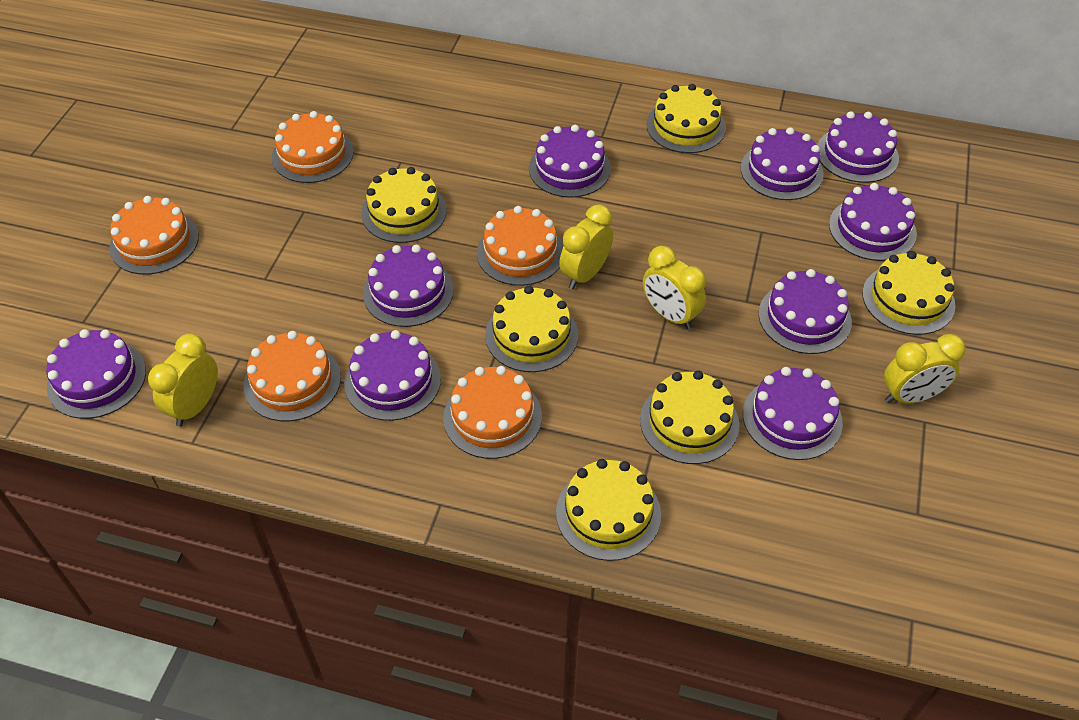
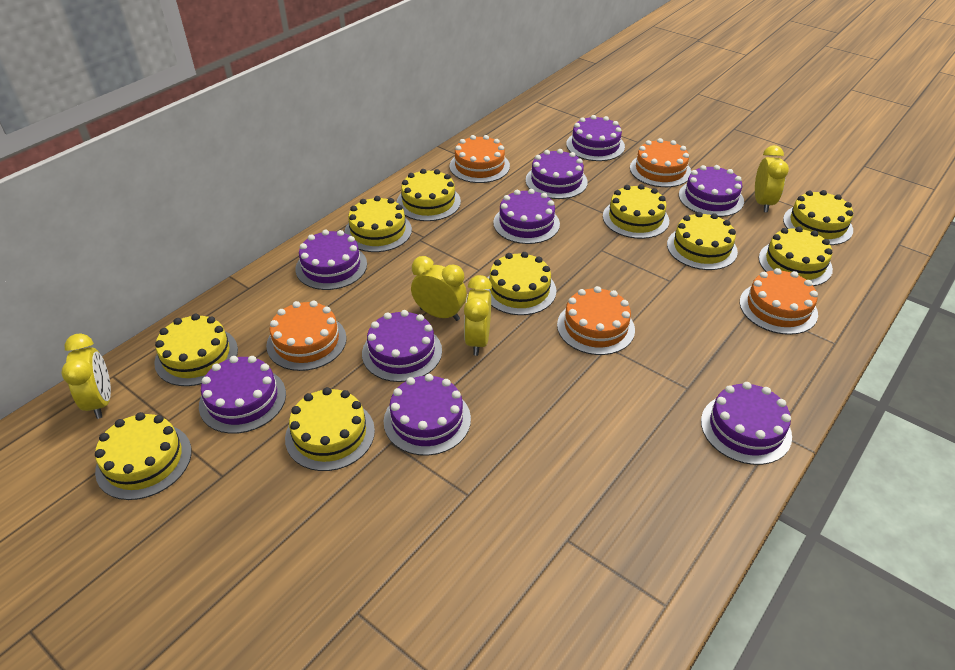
yellow cake: 6 -> 10

